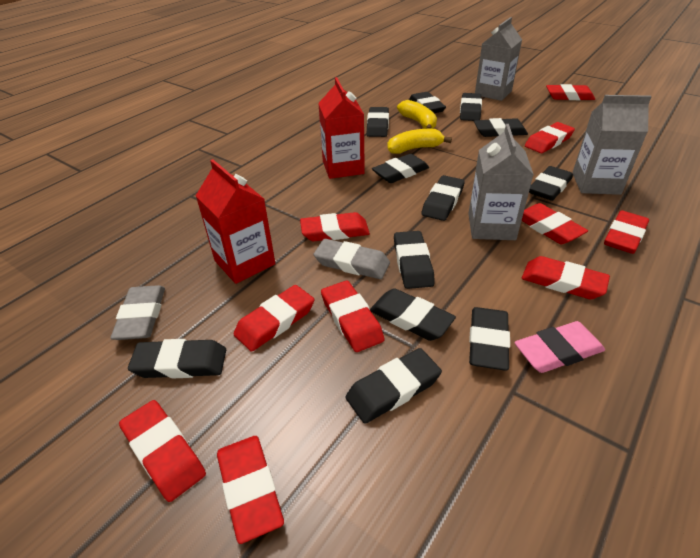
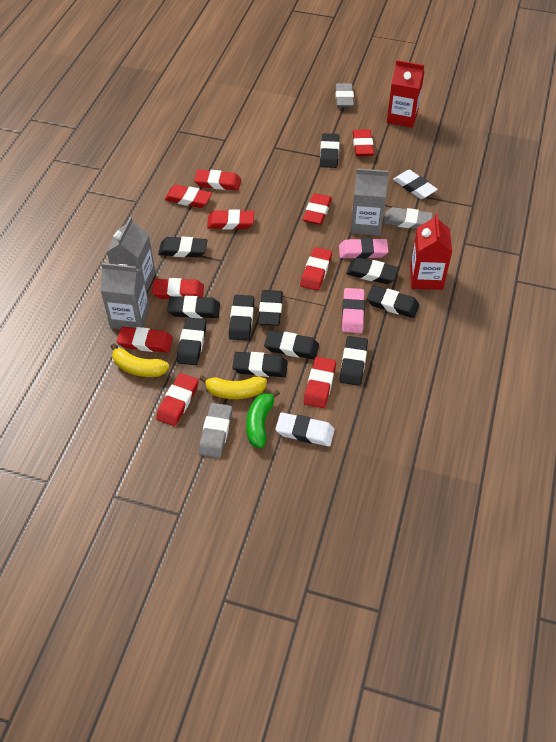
black eraser: 12 -> 11
green banana: 0 -> 1
grey eraser: 2 -> 3
pink eraser: 1 -> 2
white eraser: 0 -> 2

